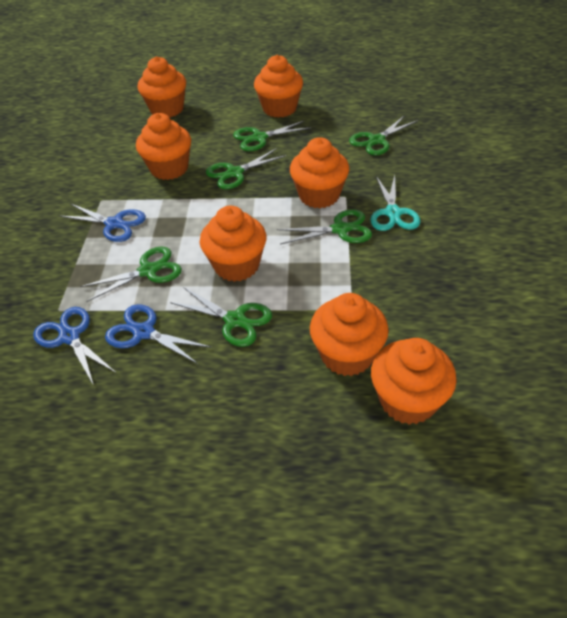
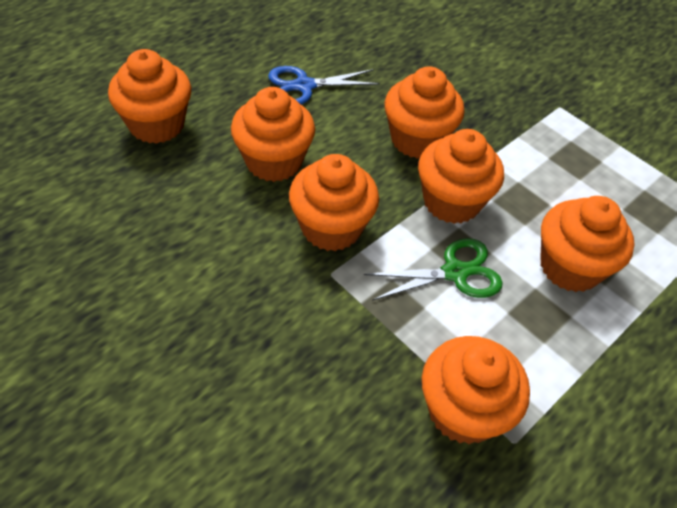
blue scissors: 3 -> 1
green scissors: 6 -> 1
turquoise scissors: 1 -> 0

